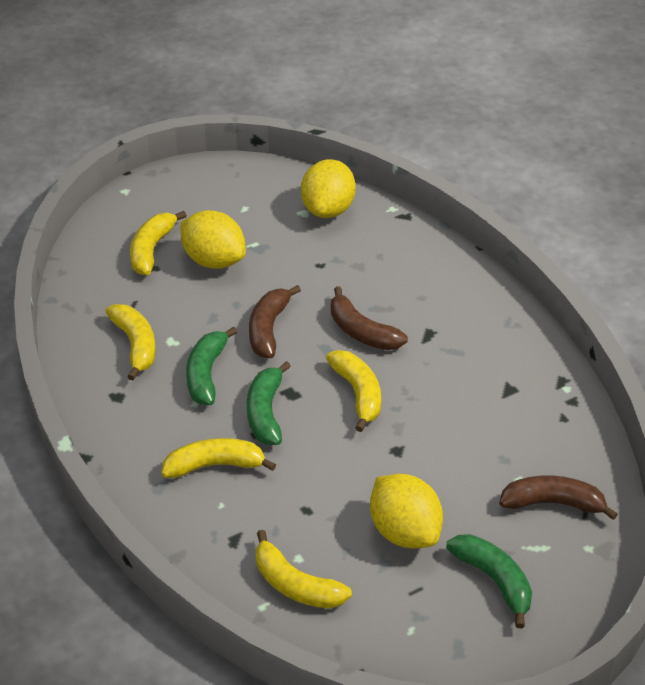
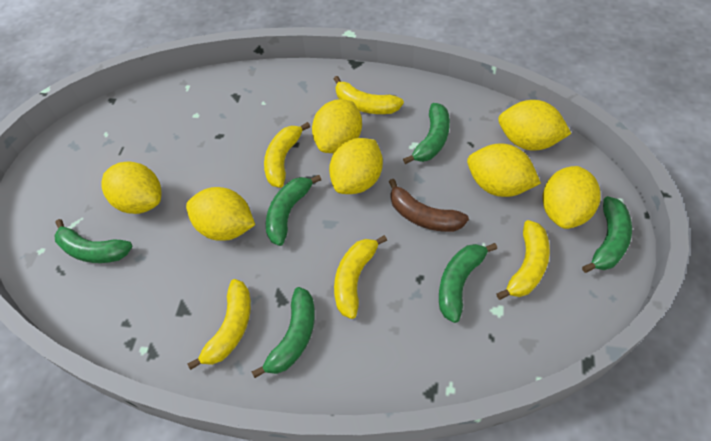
brown banana: 3 -> 1
green banana: 3 -> 6
yellow lemon: 3 -> 7

